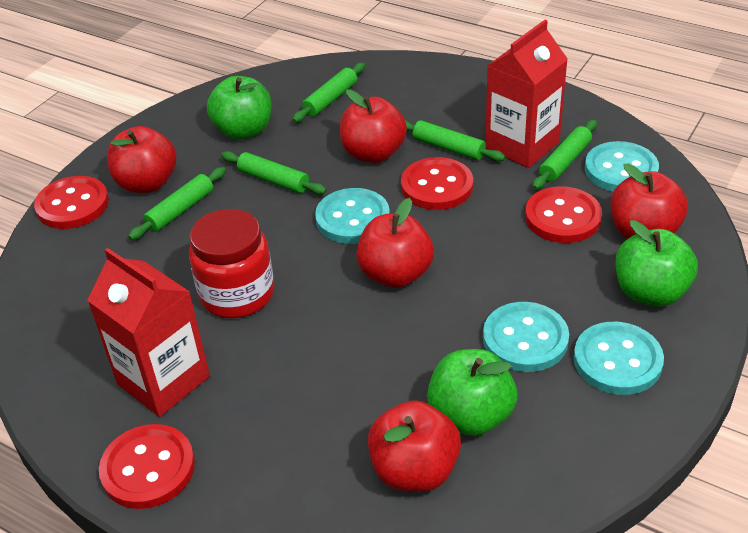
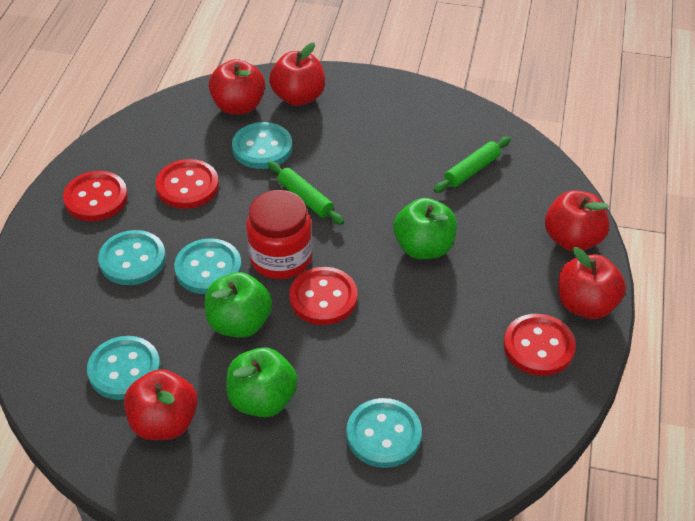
green rolling pin: 5 -> 2
red carton: 2 -> 0
turquoise button: 4 -> 5

